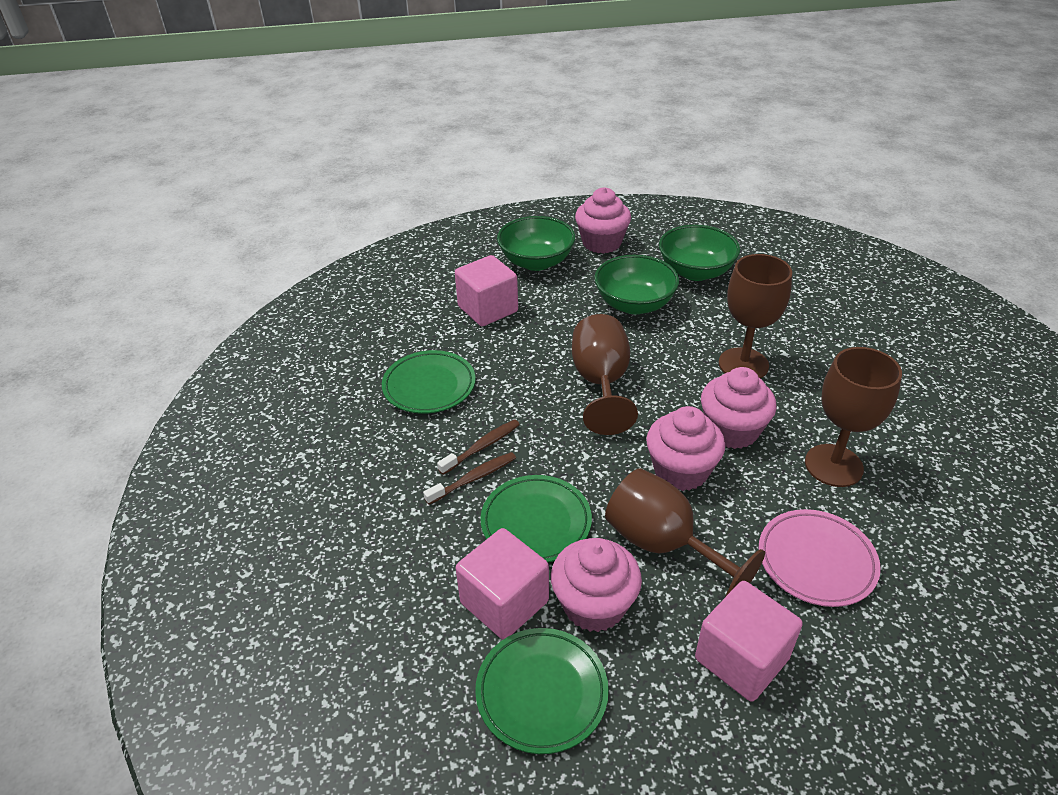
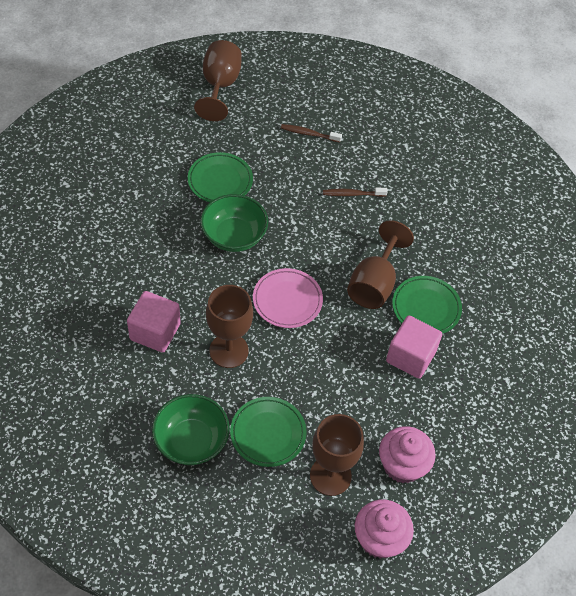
green bowl: 3 -> 2
pink cube: 3 -> 2
pink cupcake: 4 -> 2

